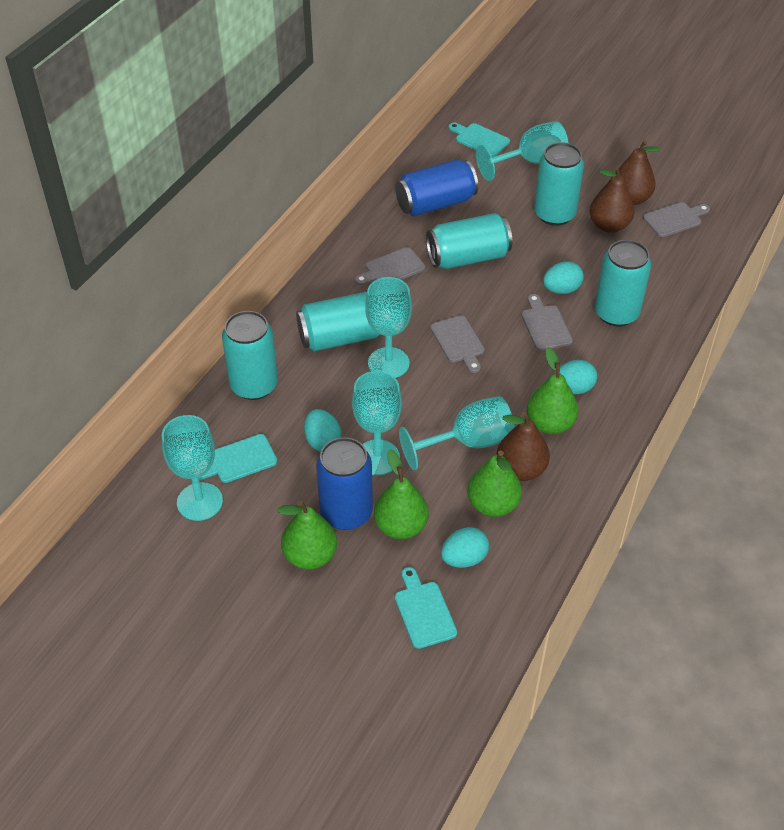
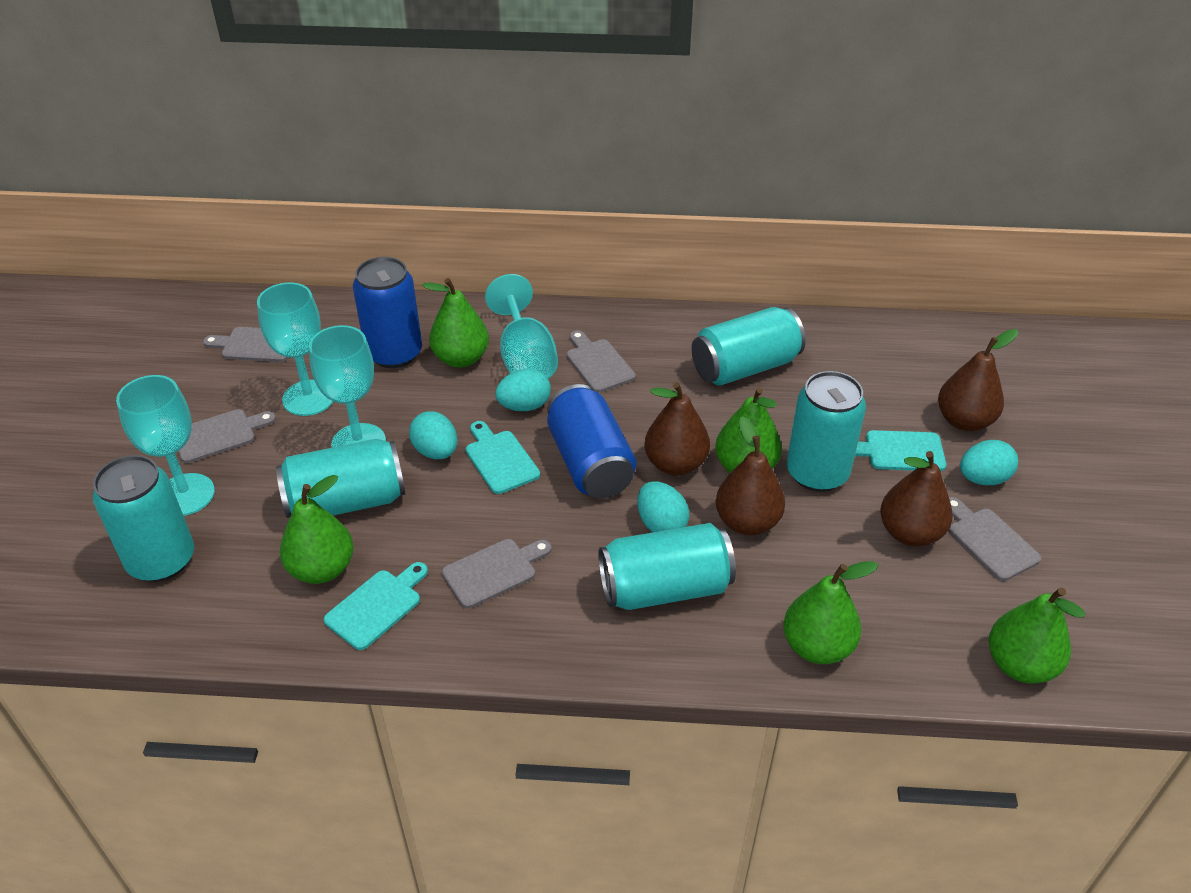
brown pear: 3 -> 4
green pear: 4 -> 5
grey cutting board: 4 -> 5
turquoise goblet: 5 -> 4

